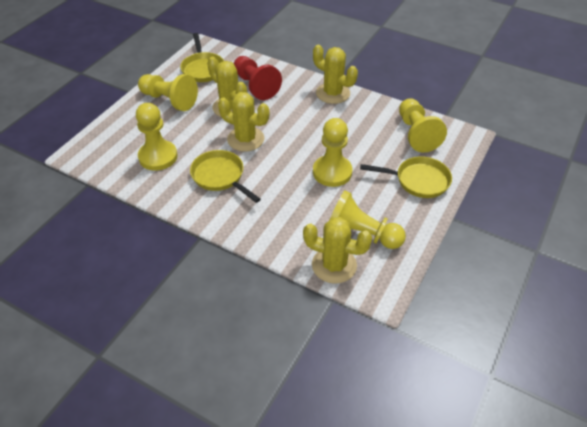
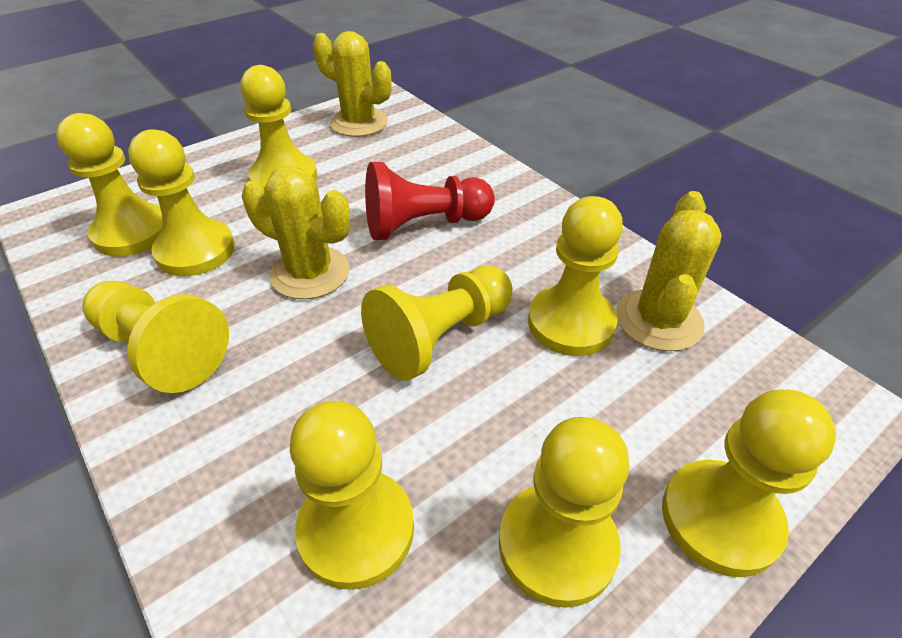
yellow cactus: 4 -> 3
yellow pan: 3 -> 0
yellow pawn: 5 -> 9

